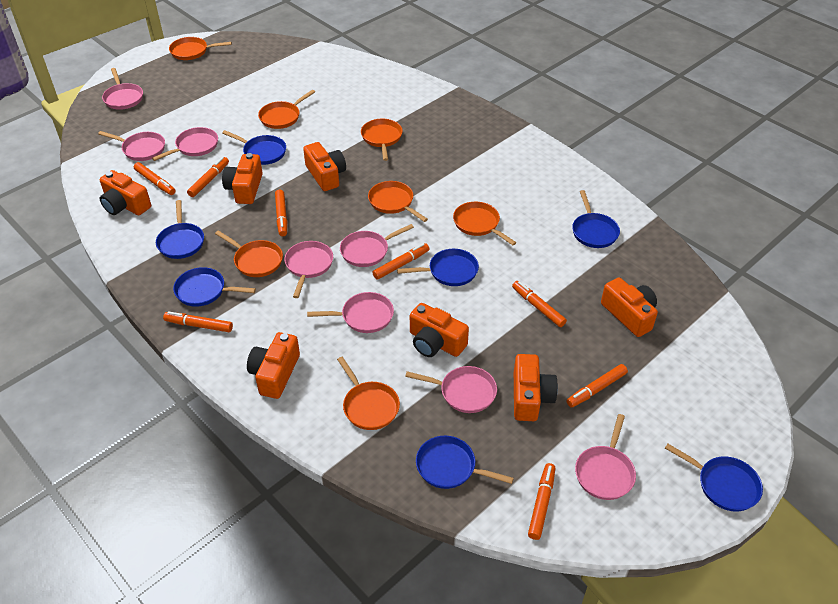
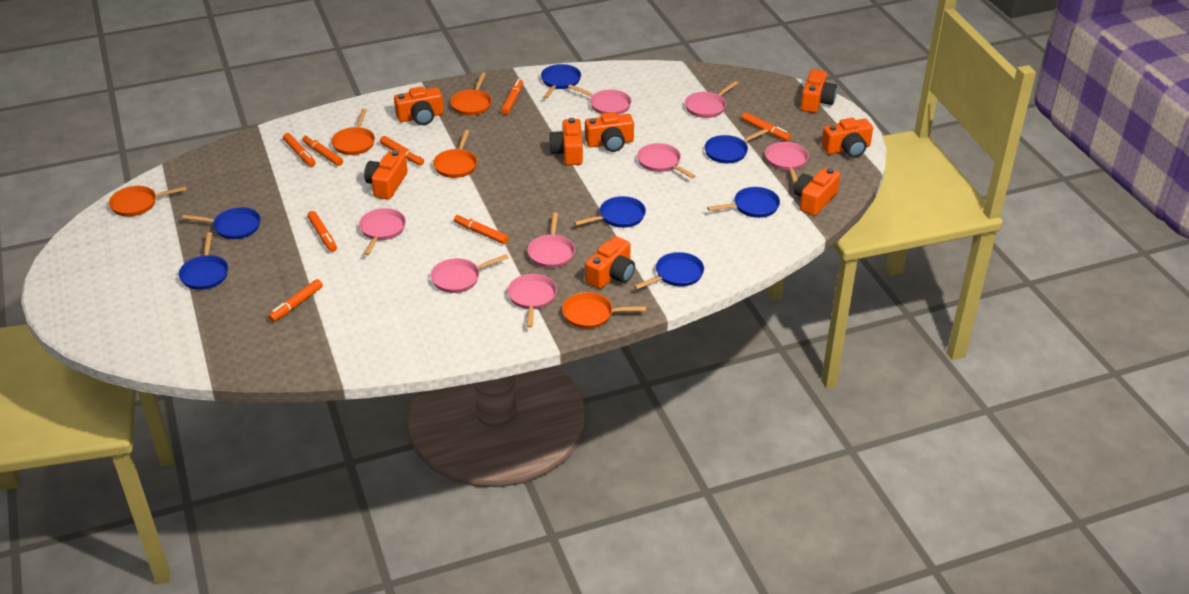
orange camera: 7 -> 8
orange pan: 7 -> 5

